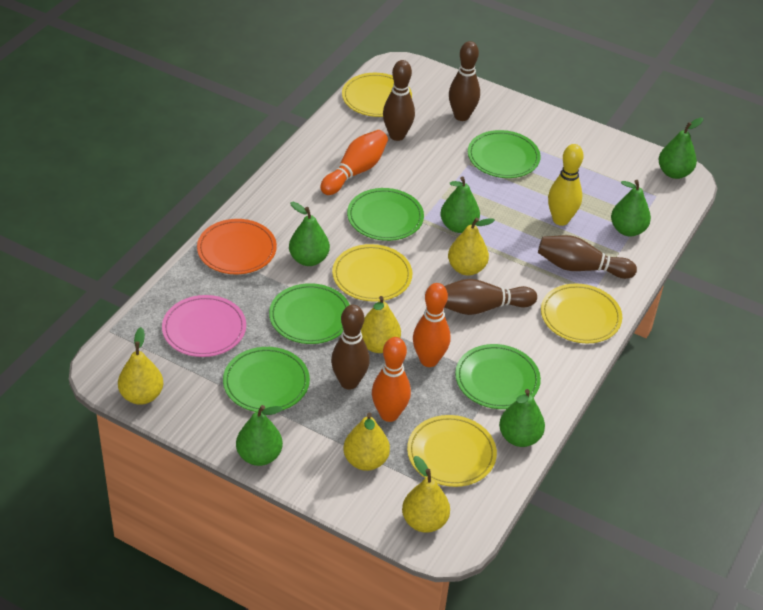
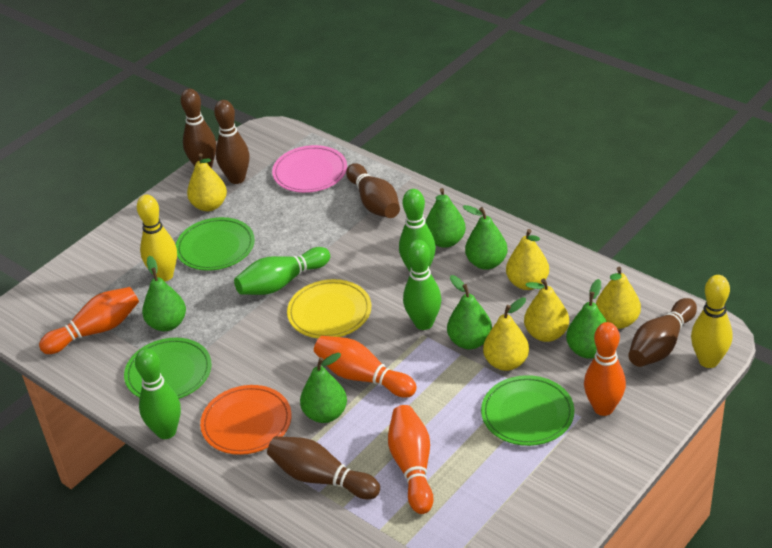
green bowling pin: 0 -> 4
green plate: 5 -> 3
orange bowling pin: 3 -> 4
yellow bowling pin: 1 -> 2
yellow plate: 4 -> 1

